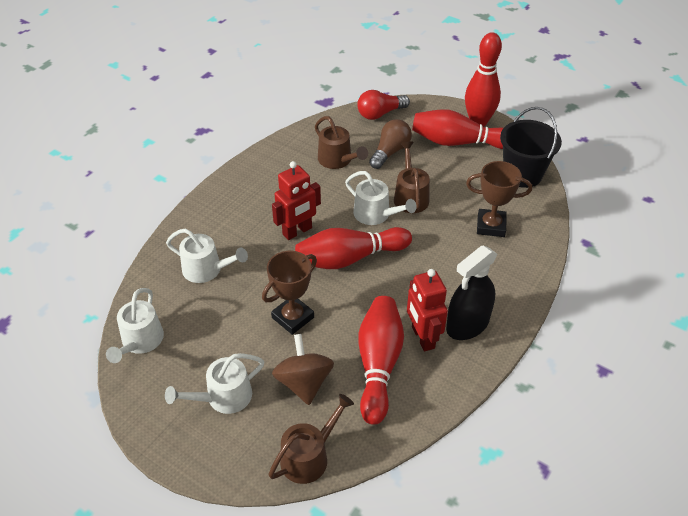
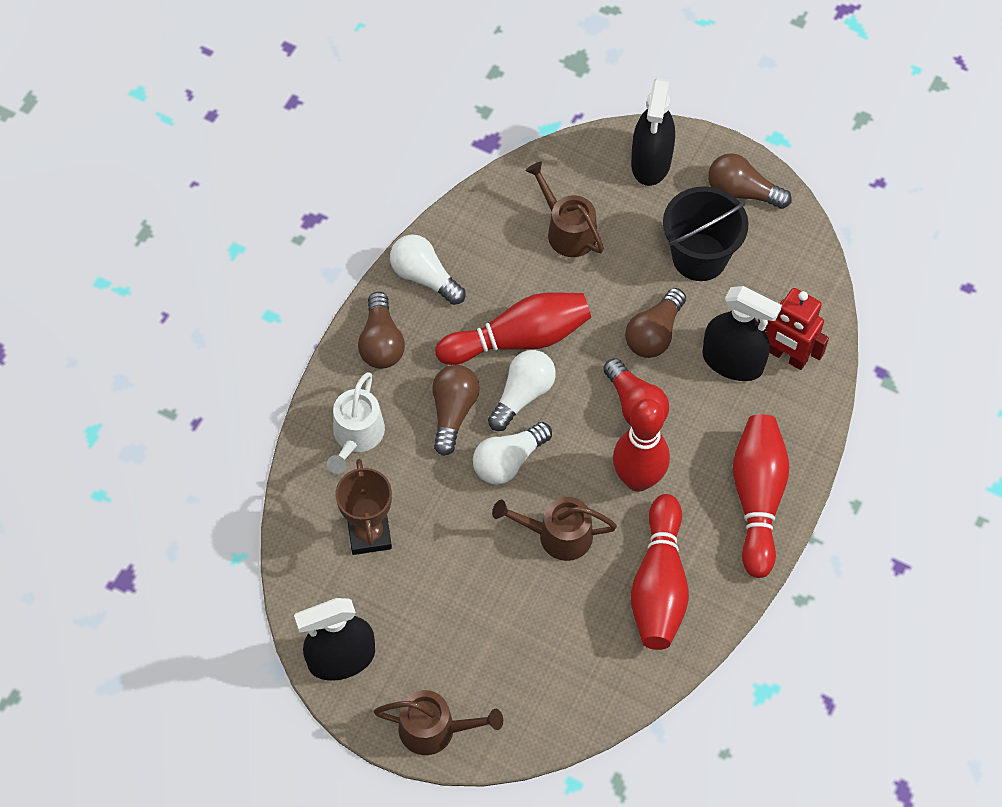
black spray bottle: 1 -> 3
brown light bulb: 1 -> 4
brown spinning top: 1 -> 0
brown trophy: 2 -> 1
red robot: 2 -> 1
white light bulb: 0 -> 3
white watering can: 4 -> 1

